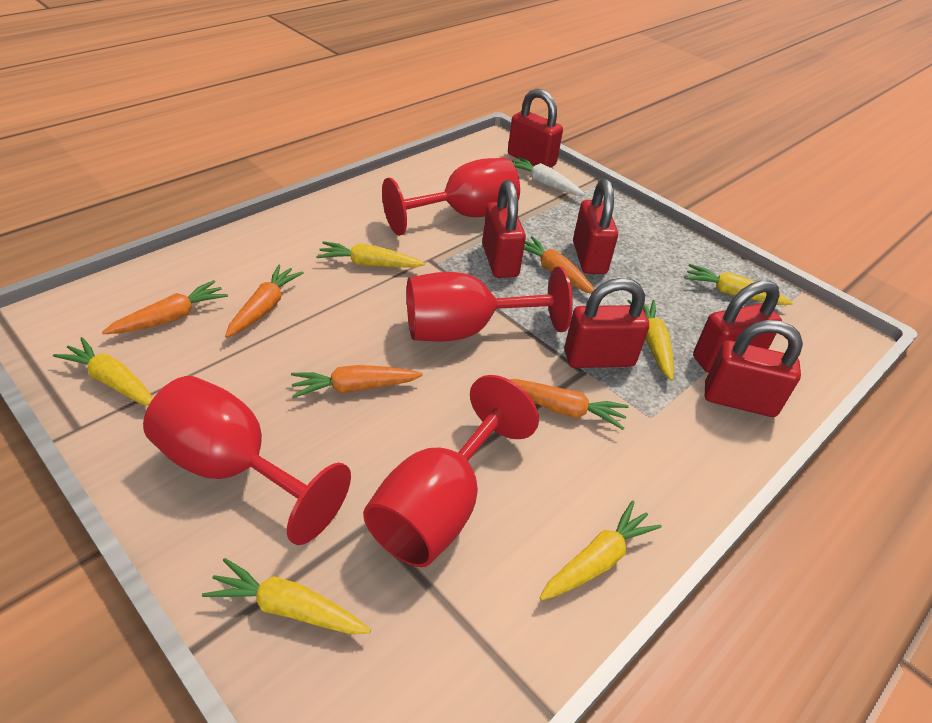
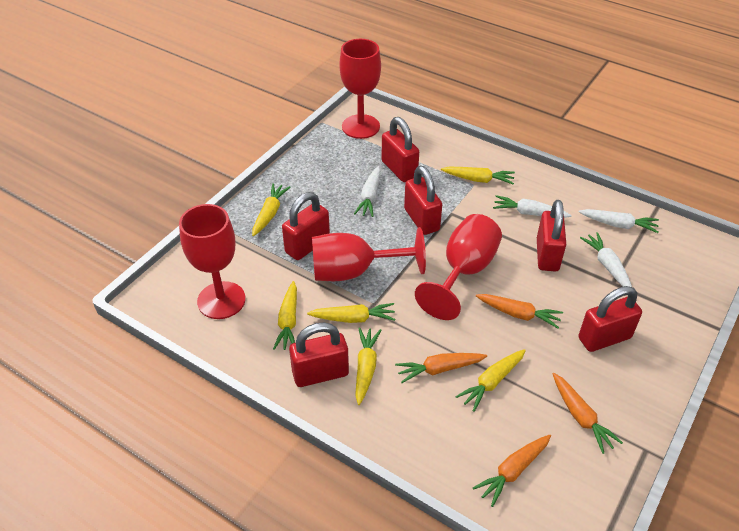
orange carrot: 5 -> 4
white carrot: 1 -> 4

